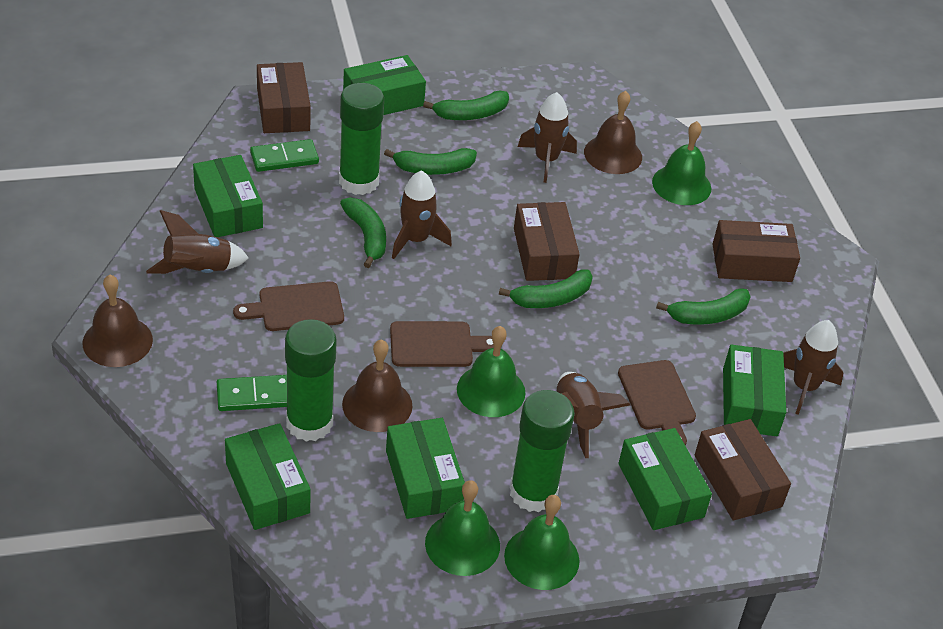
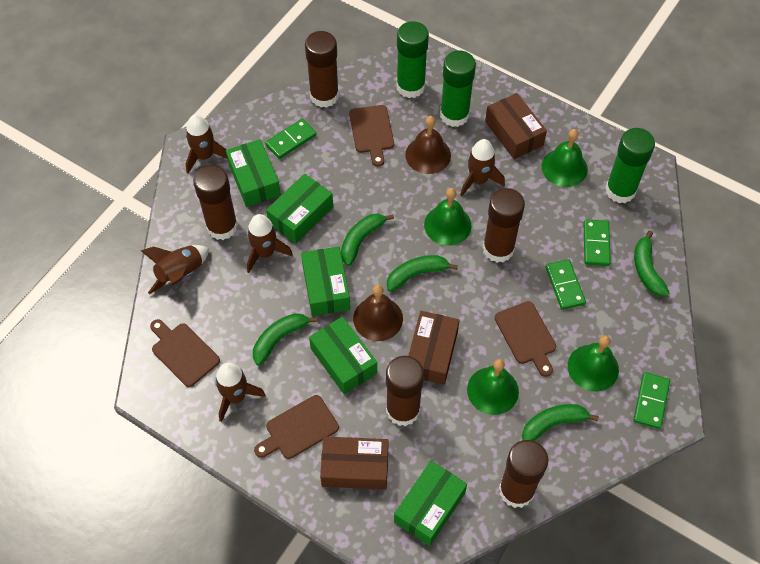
brown bell: 3 -> 2
brown box: 4 -> 3
brown cutting board: 3 -> 4
brown glue stick: 0 -> 5
green box: 6 -> 5
green domino: 2 -> 4

